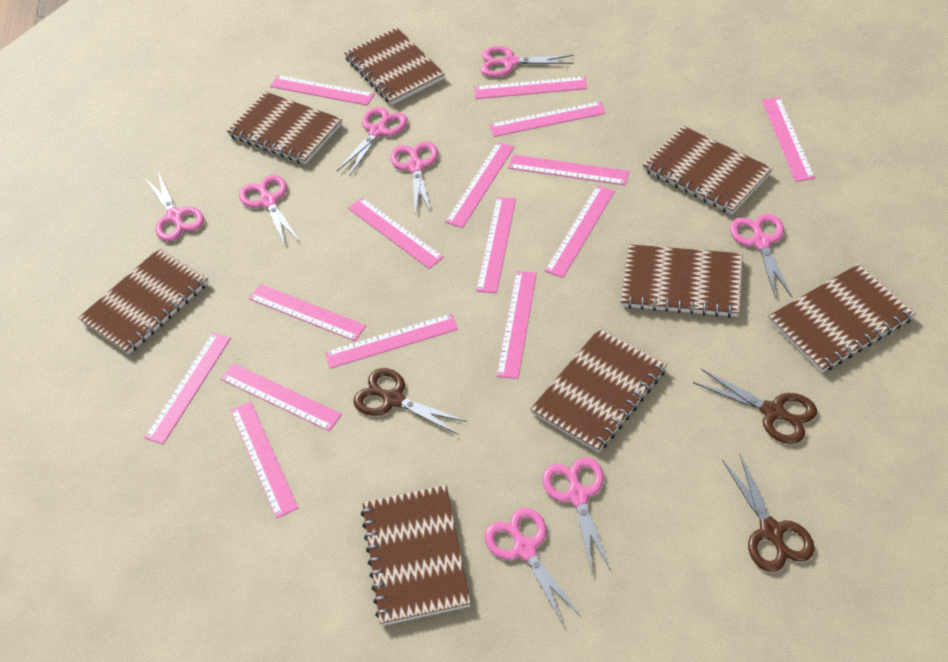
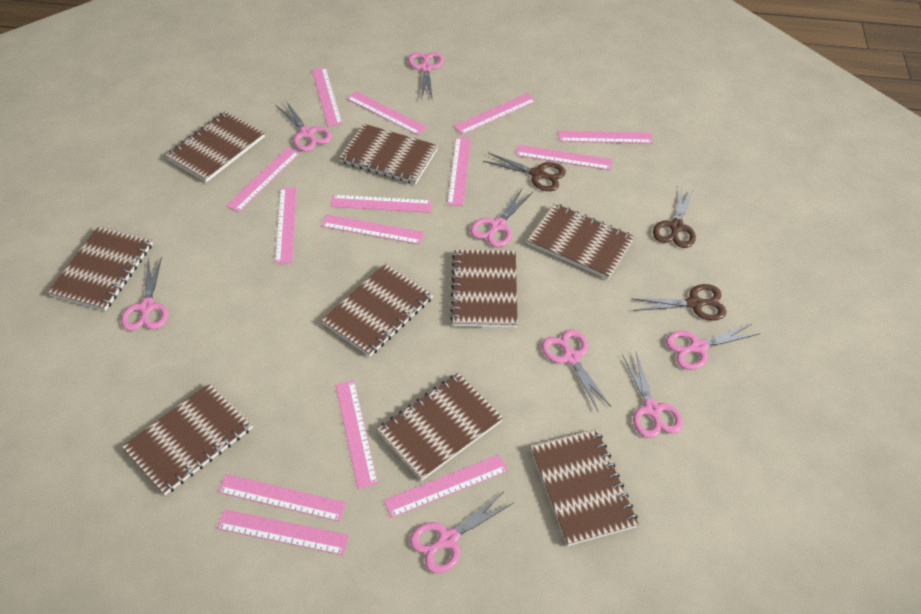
brown notebook: 8 -> 9
pink ruler: 15 -> 14

